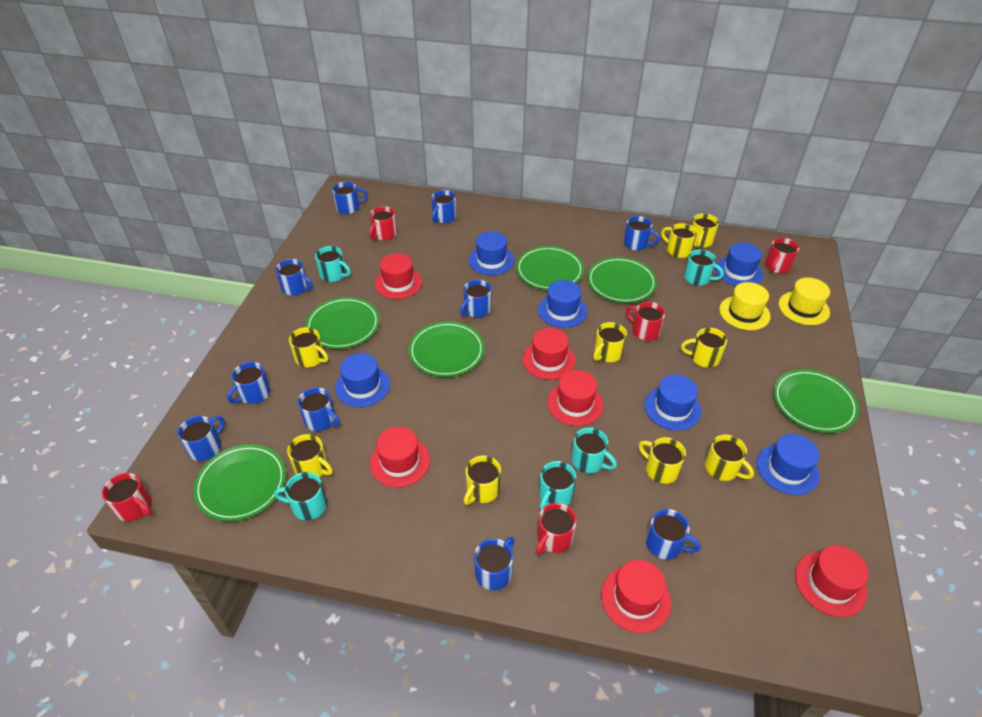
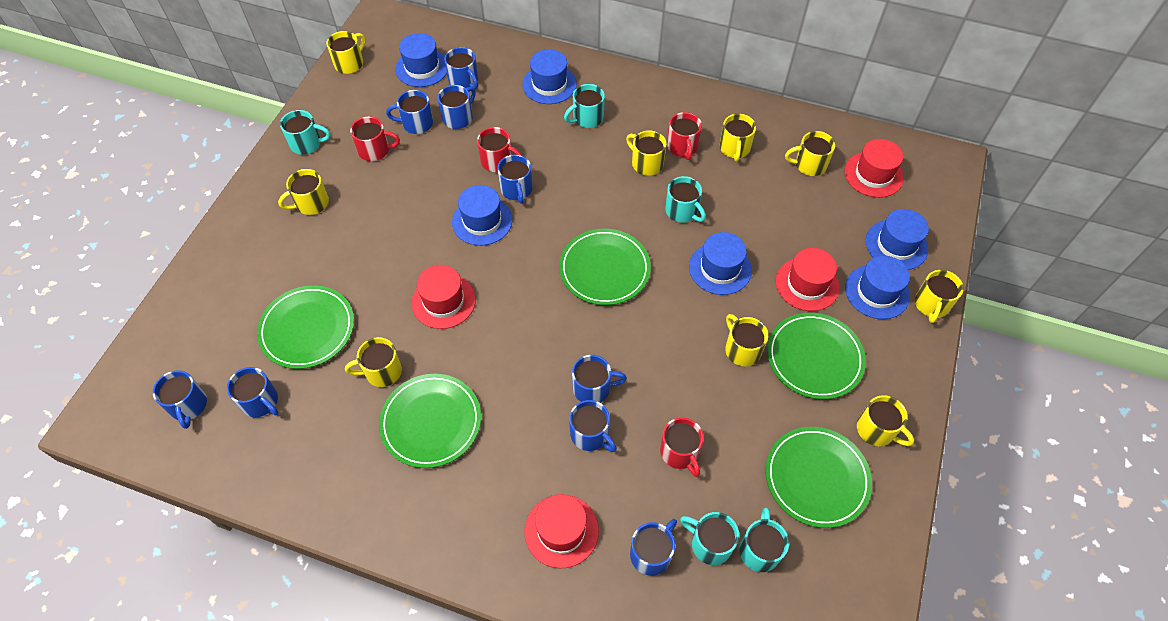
blue mug: 10 -> 9
green plate: 6 -> 5
red hat: 6 -> 4
red mug: 5 -> 4
yellow hat: 2 -> 0

